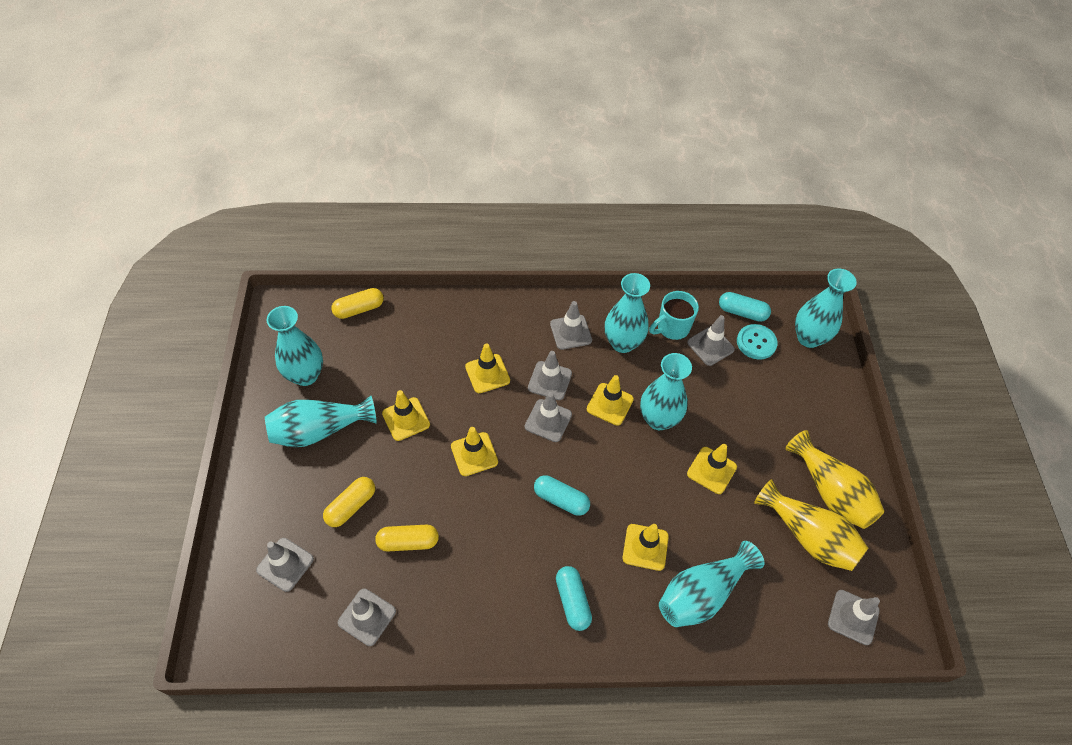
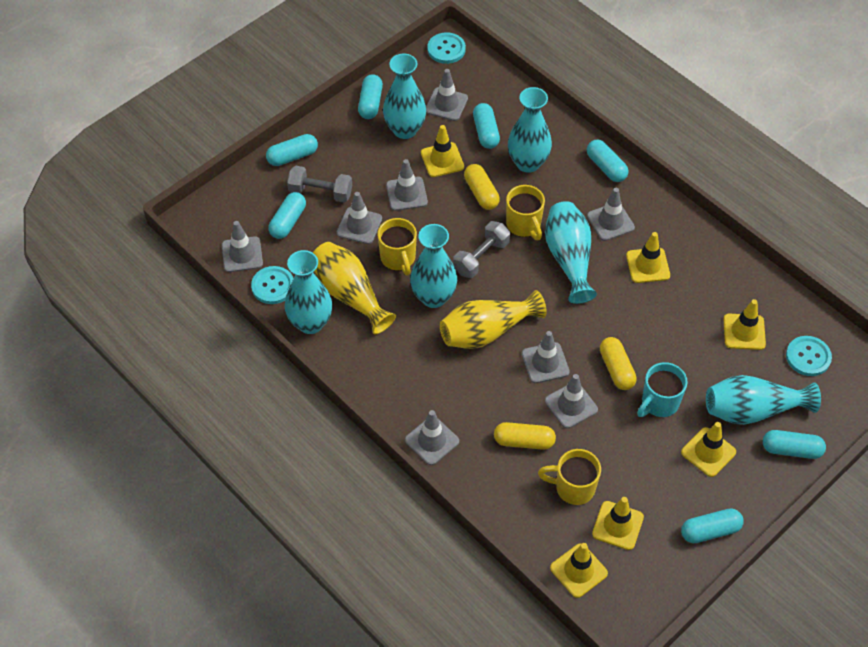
grey dumbbell: 0 -> 2
grey traffic cone: 7 -> 8
turquoise button: 1 -> 3
turquoise capsule: 3 -> 7
yellow mug: 0 -> 3

